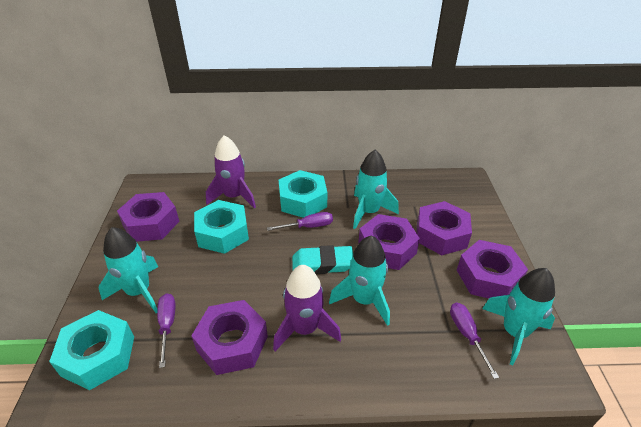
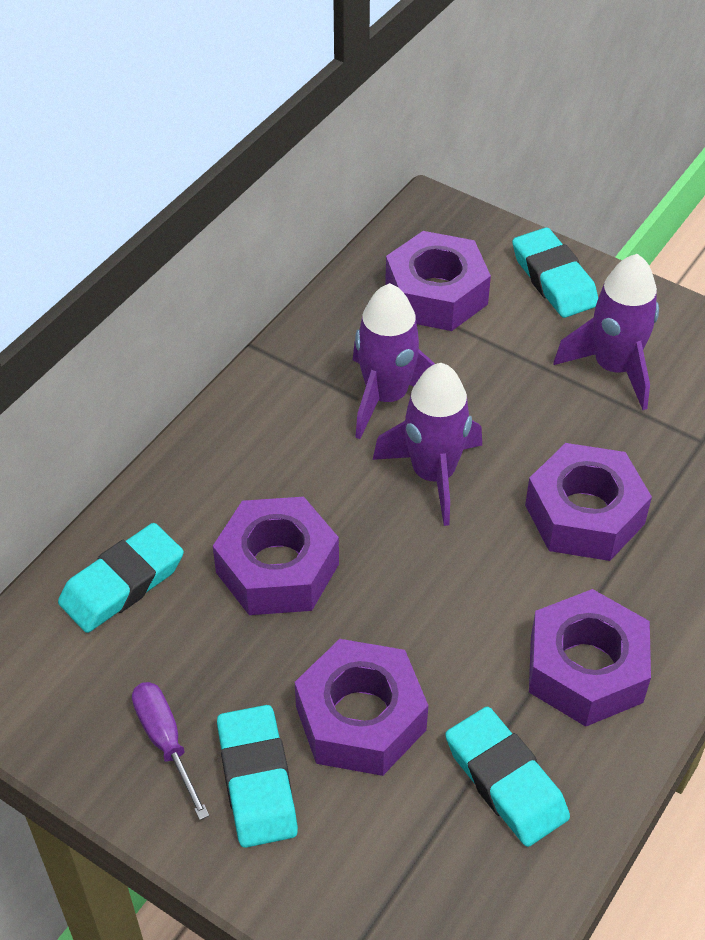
purple rocket: 2 -> 3
purple screwdriver: 3 -> 1
turquoise eraser: 1 -> 4
turquoise nut: 3 -> 0
turquoise rocket: 4 -> 0

